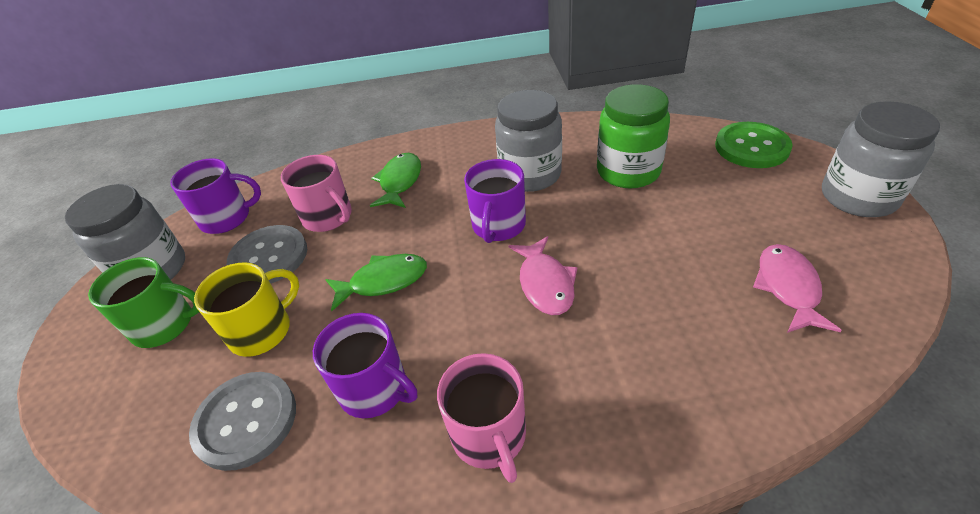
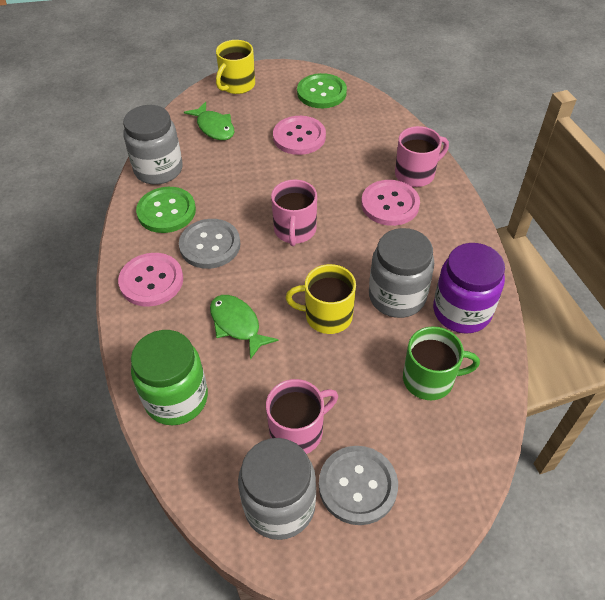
green button: 1 -> 2
pink button: 0 -> 3
pink fish: 2 -> 0
pink mug: 2 -> 3
purple jar: 0 -> 1
purple mug: 3 -> 0
yellow mug: 1 -> 2

